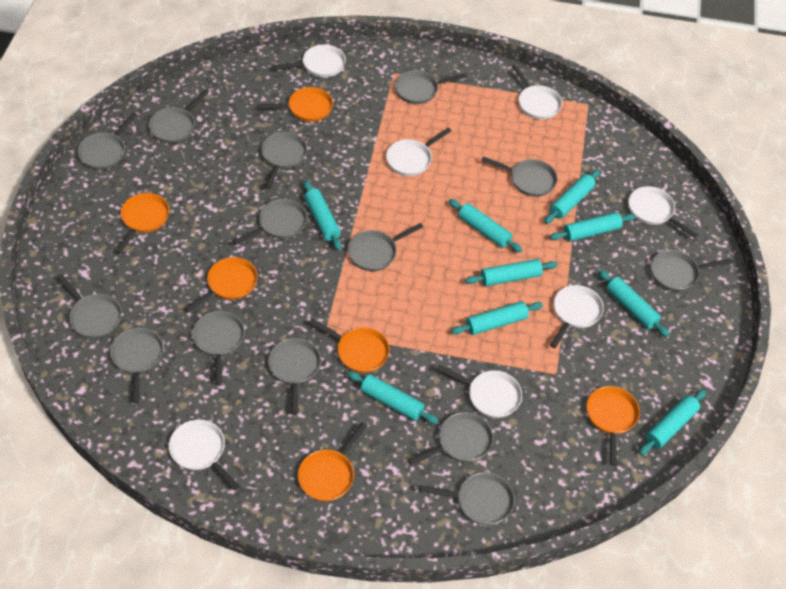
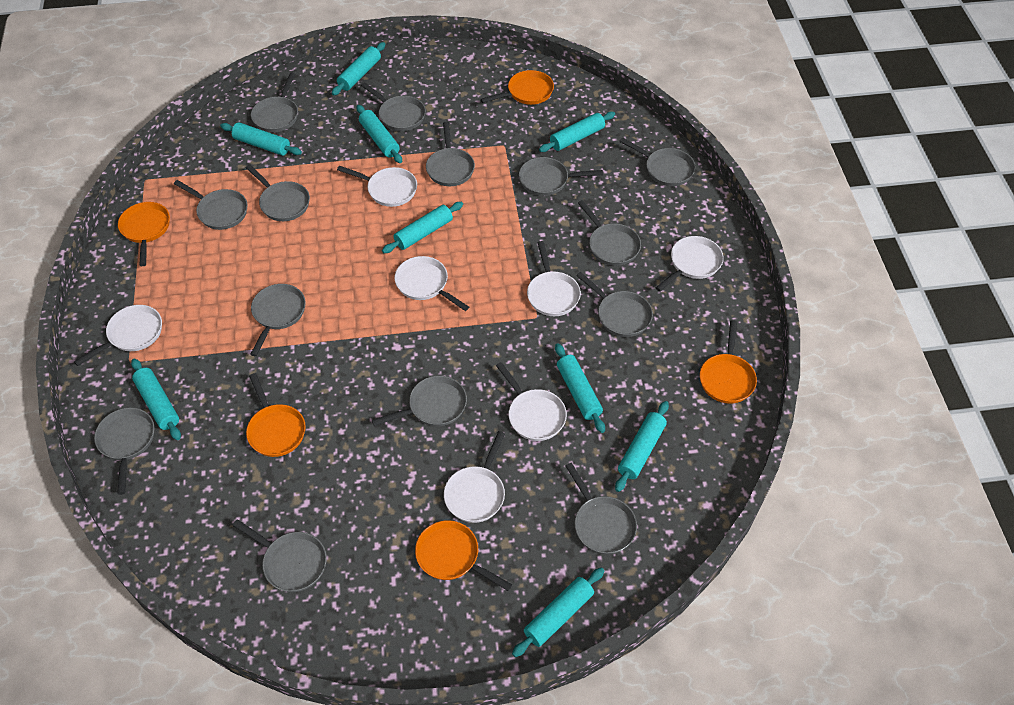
orange pan: 6 -> 5

